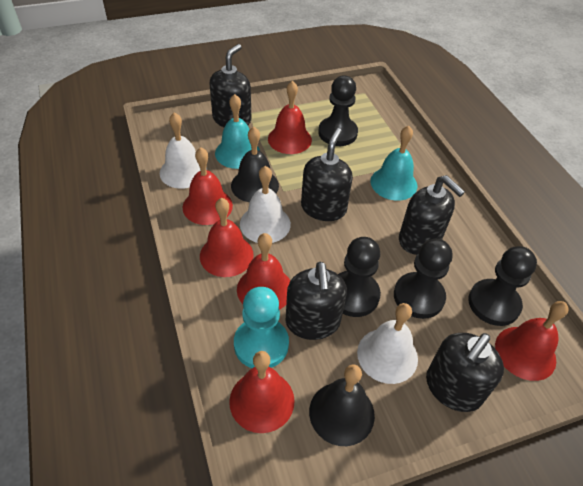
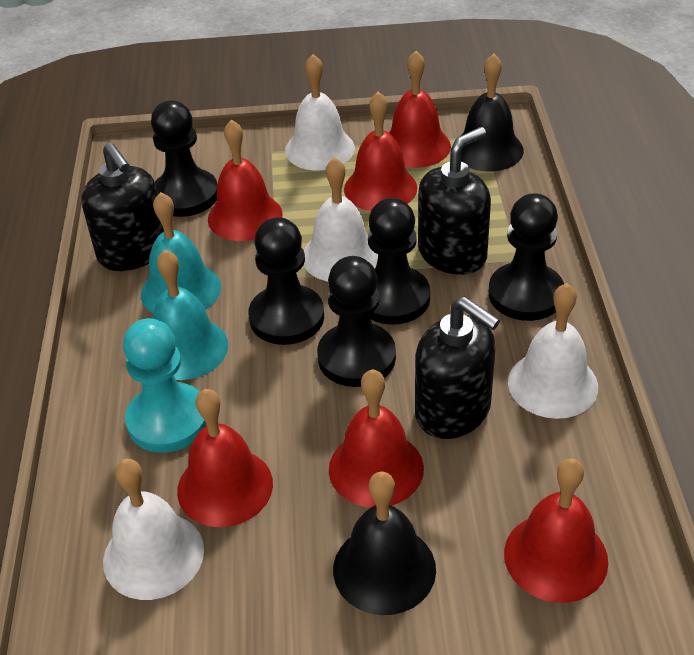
black pawn: 4 -> 5
black soap dispenser: 5 -> 3
white bell: 3 -> 4

